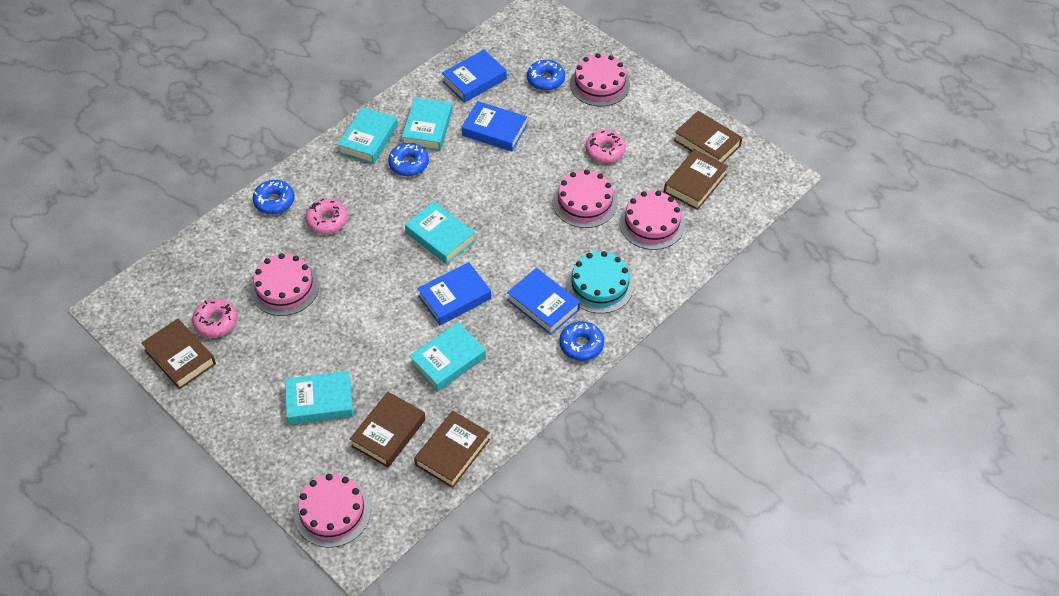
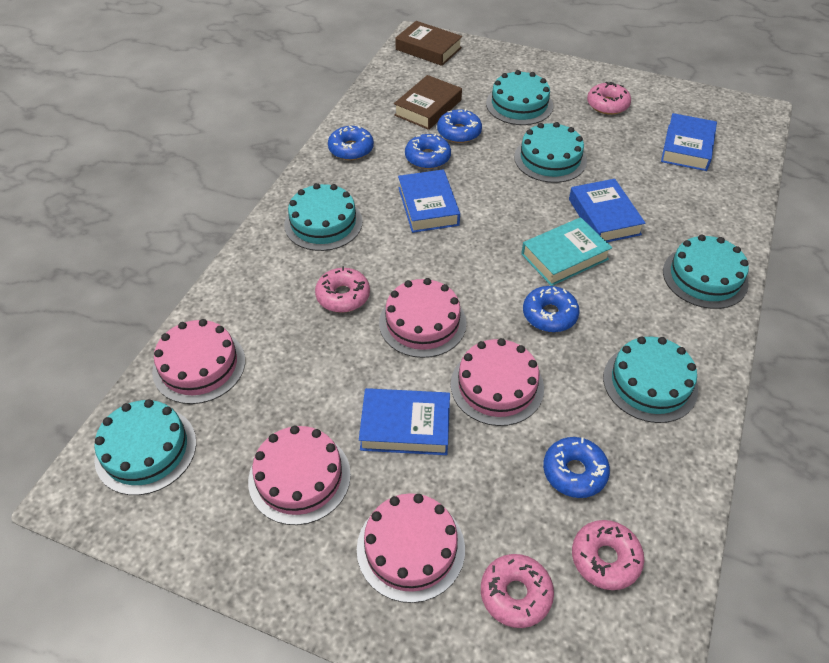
blue donut: 4 -> 5
brown book: 5 -> 2
pink donut: 3 -> 4
turquoise book: 5 -> 1
turquoise cake: 1 -> 6

